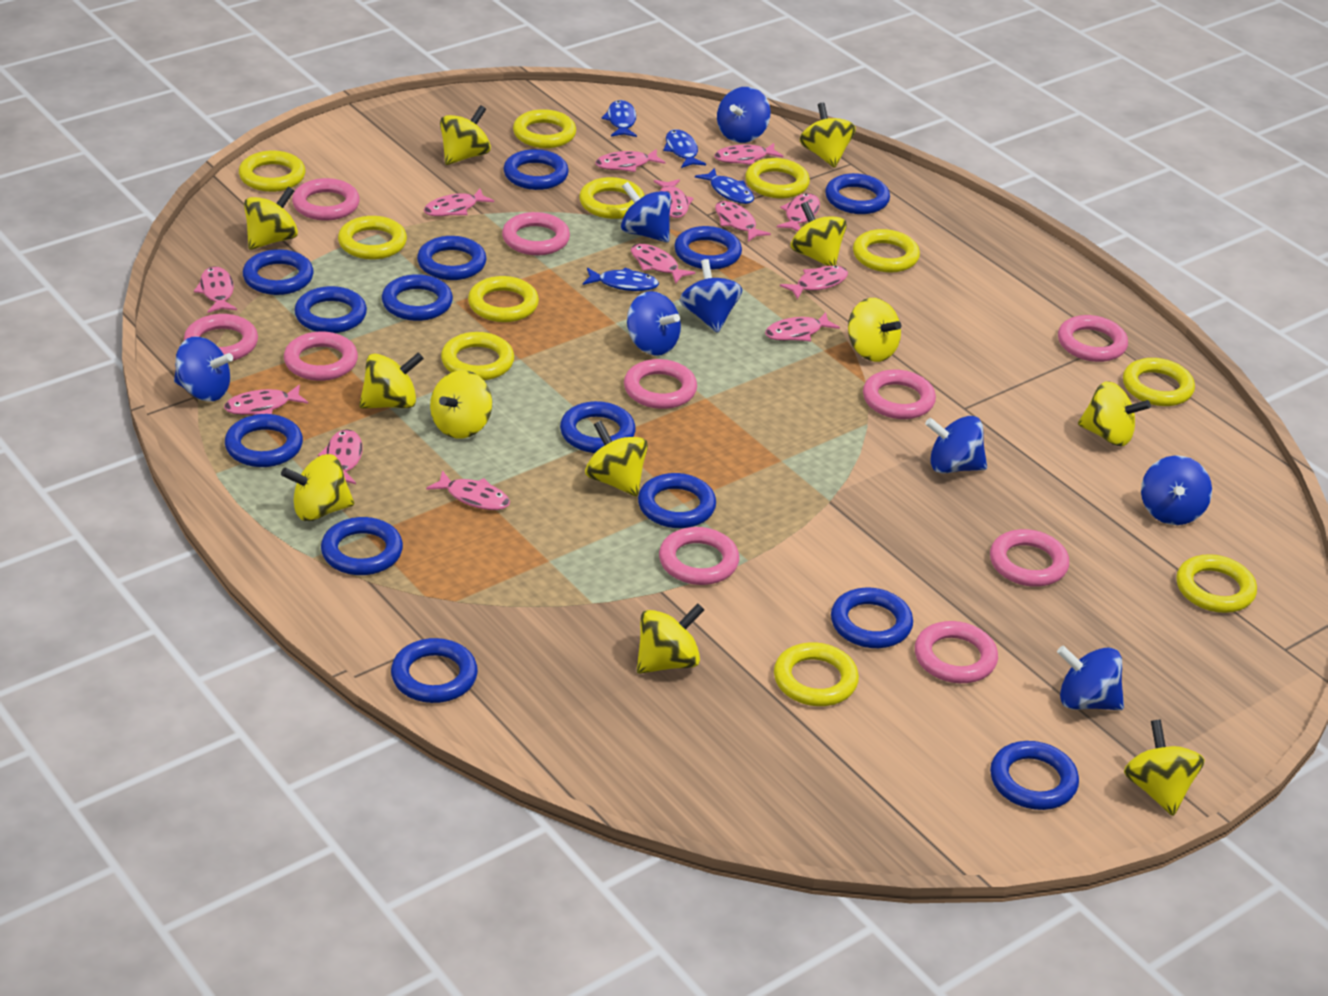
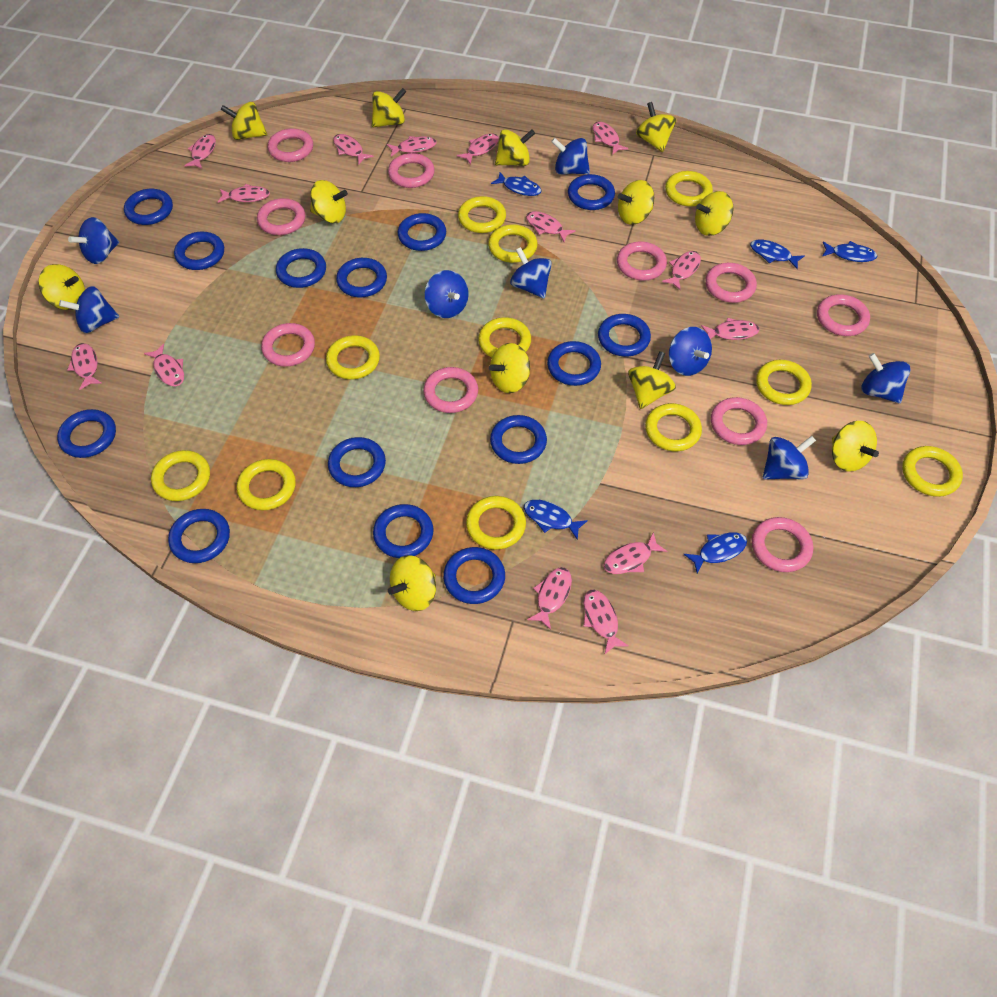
blue fish: 4 -> 5
pink fish: 13 -> 14

